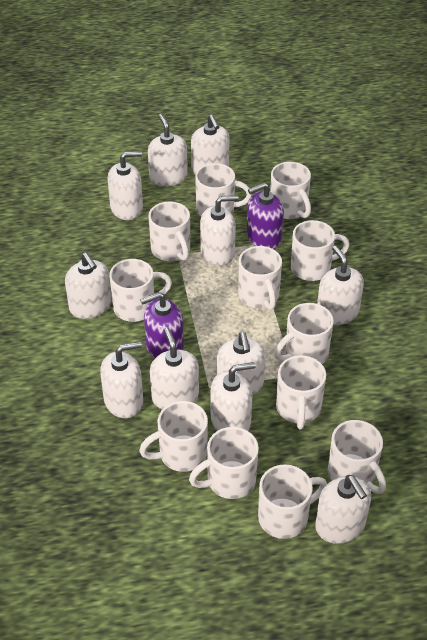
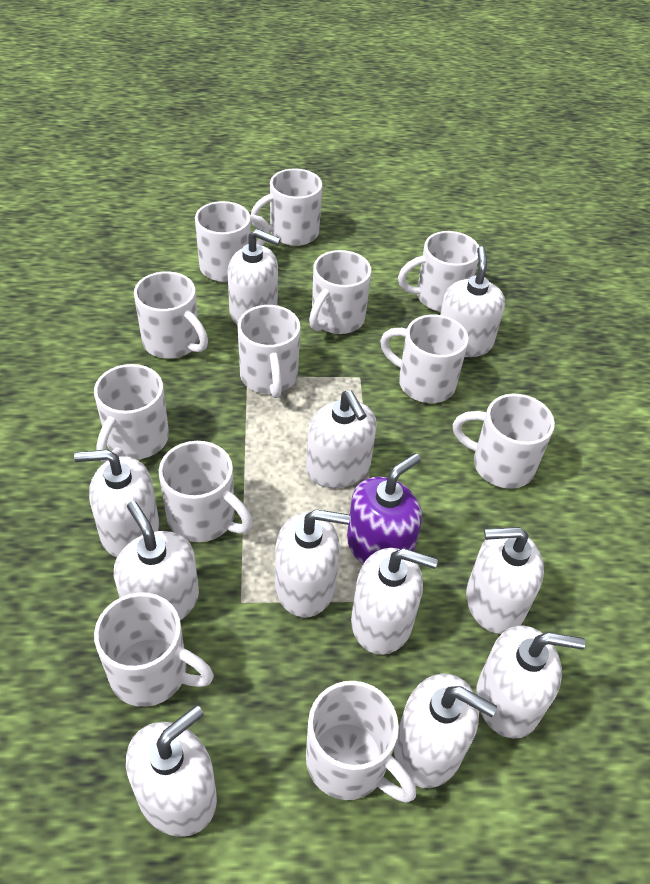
purple soap dispenser: 2 -> 1

